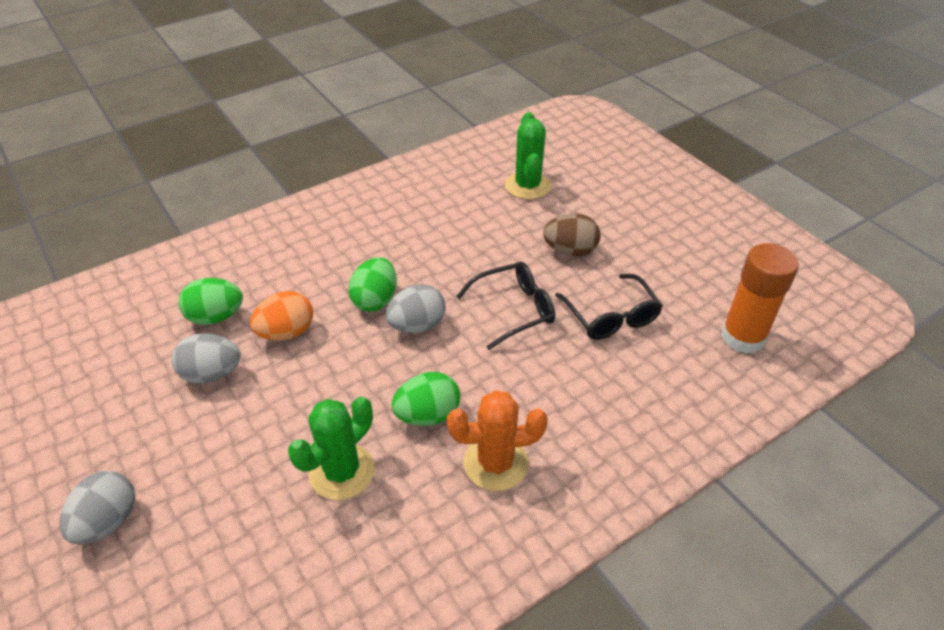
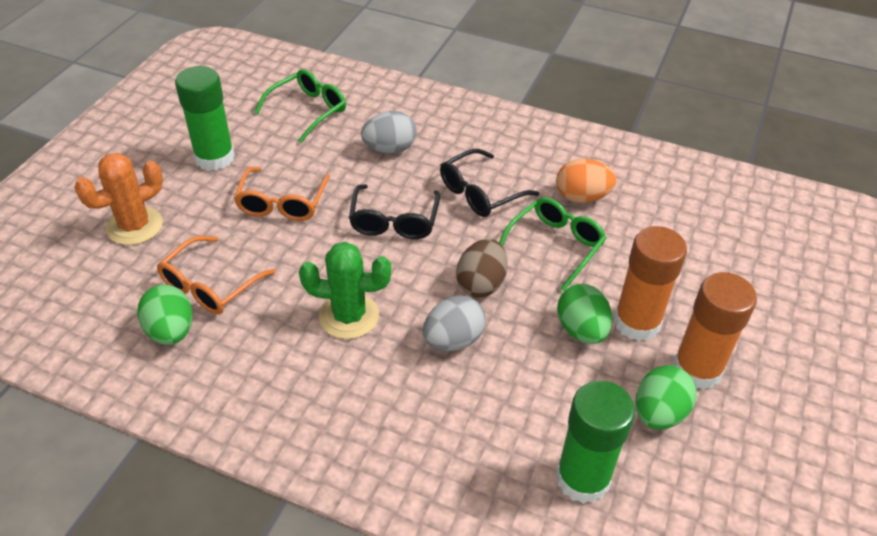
green cactus: 2 -> 1
green glasses: 0 -> 2
green glue stick: 0 -> 2
grey egg: 3 -> 2
orange glasses: 0 -> 2
orange glue stick: 1 -> 2

